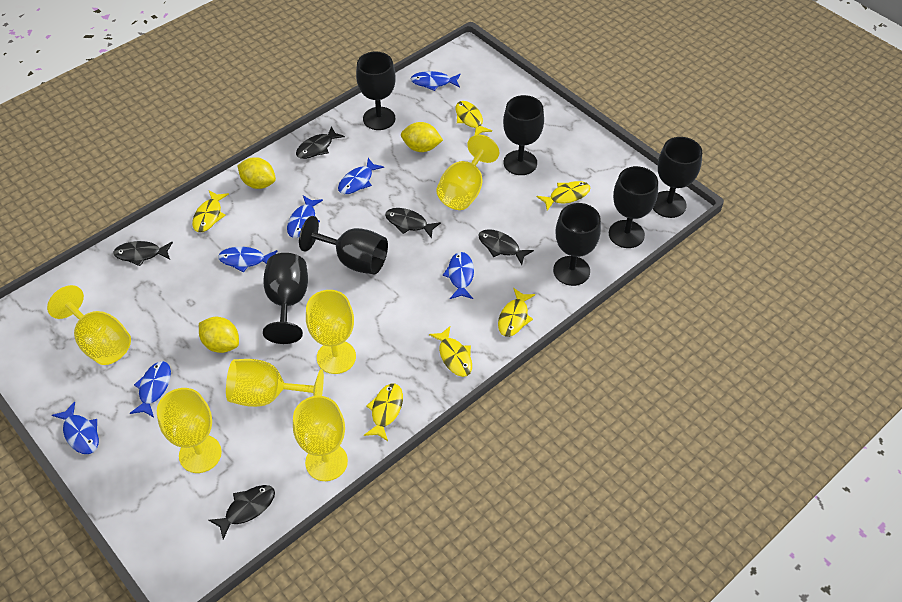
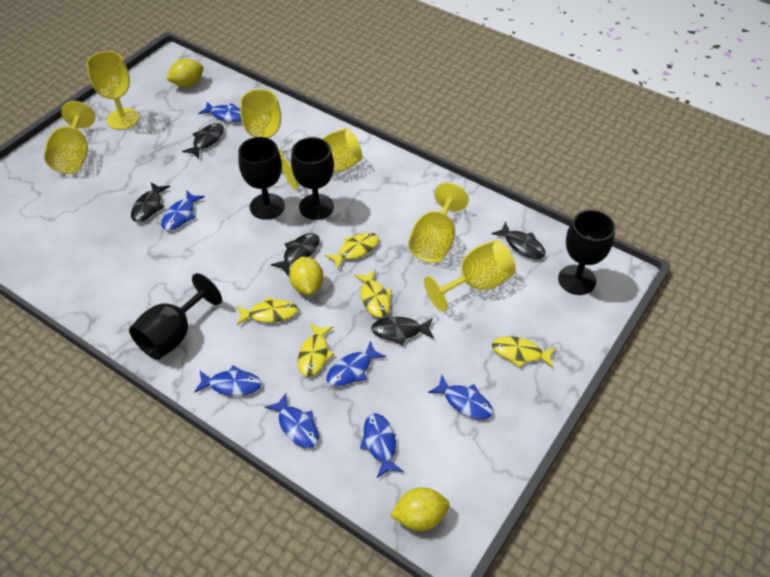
black goblet: 7 -> 4
yellow fish: 6 -> 5

